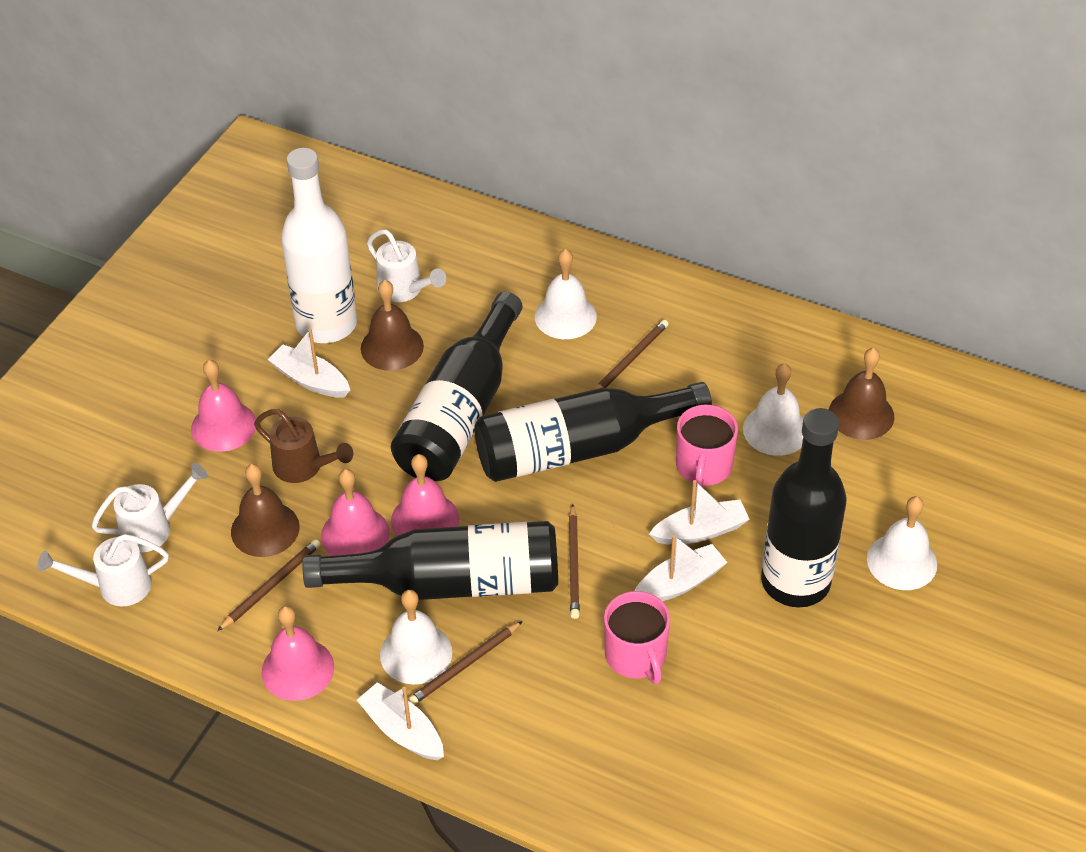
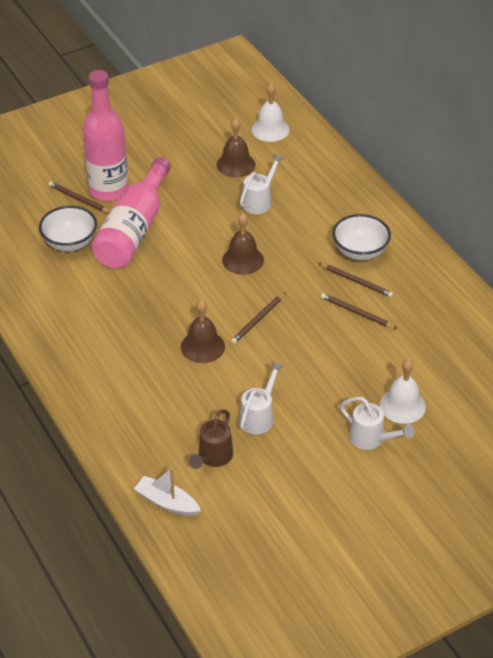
black bottle: 4 -> 0
pink bell: 4 -> 0
pink bottle: 0 -> 2
pink mug: 2 -> 0
white bell: 4 -> 2
white boat: 4 -> 1
white bottle: 1 -> 0
white bowl: 0 -> 2

